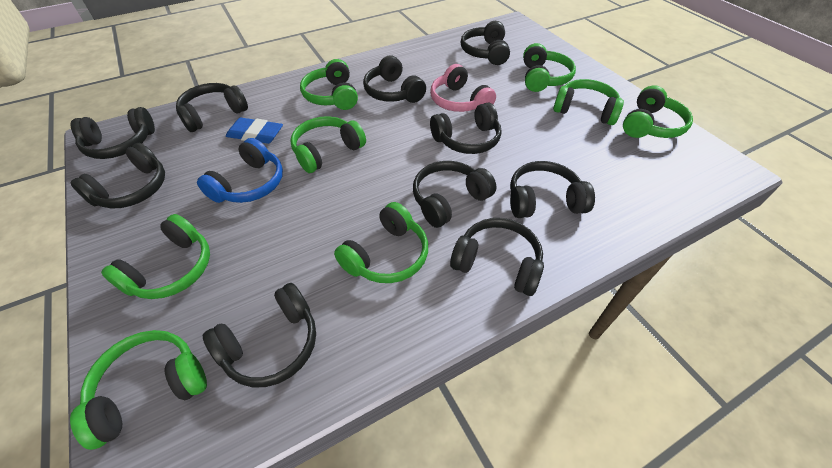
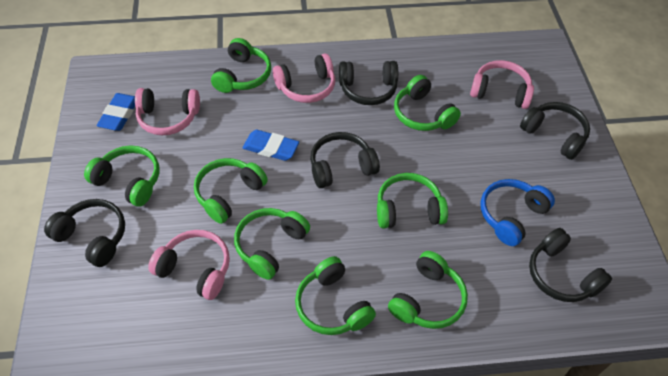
black headphones: 10 -> 5
blue eraser: 1 -> 2
pink headphones: 1 -> 4

